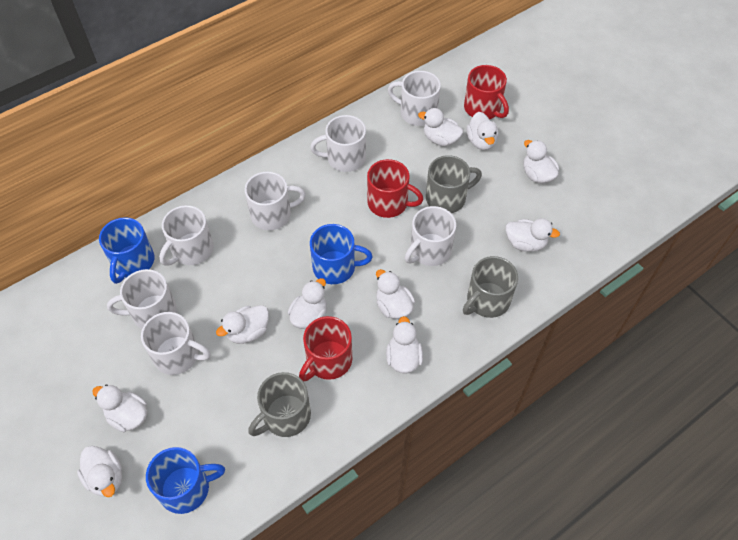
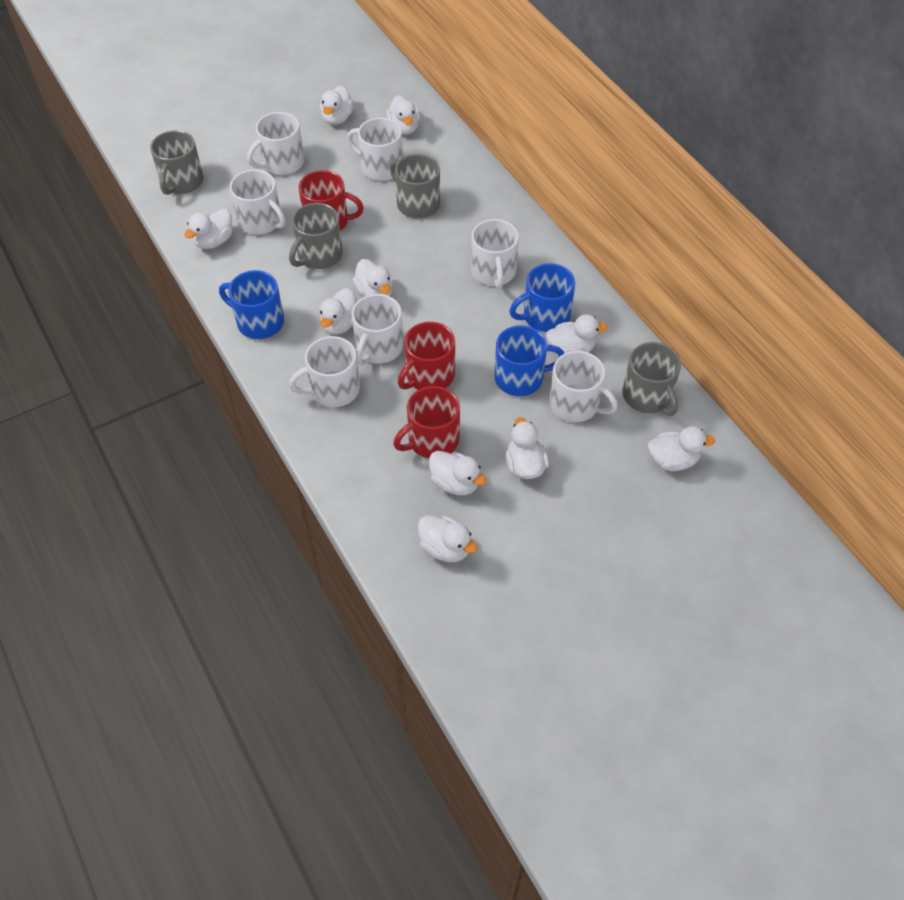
grey mug: 3 -> 4

